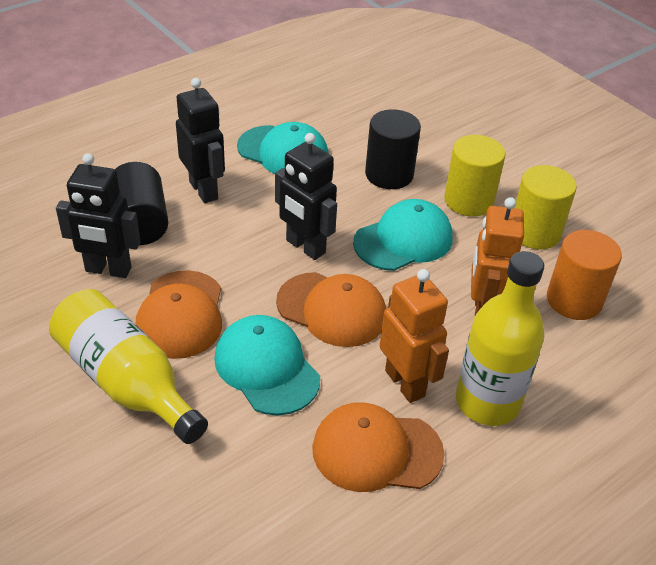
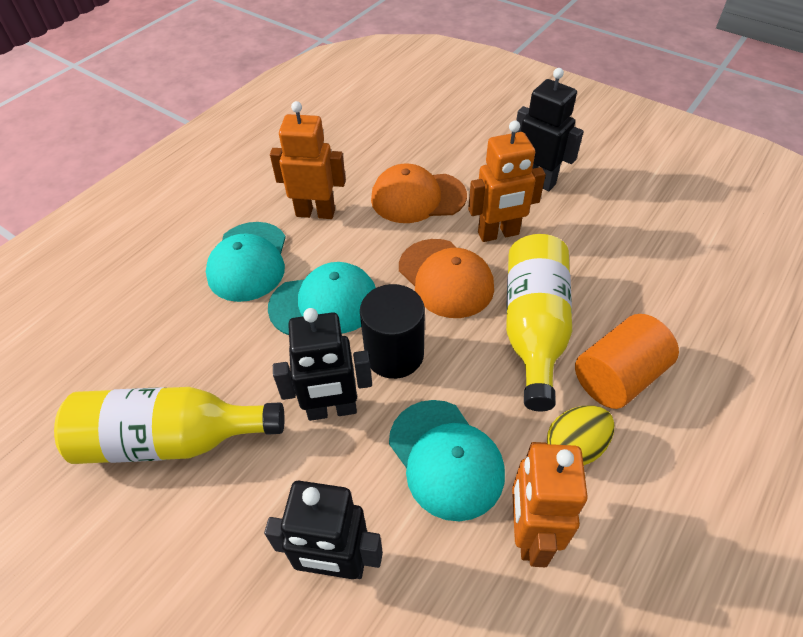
black cylinder: 2 -> 1
orange cap: 3 -> 2
orange robot: 2 -> 3
yellow cylinder: 2 -> 0
yellow egg: 0 -> 1

